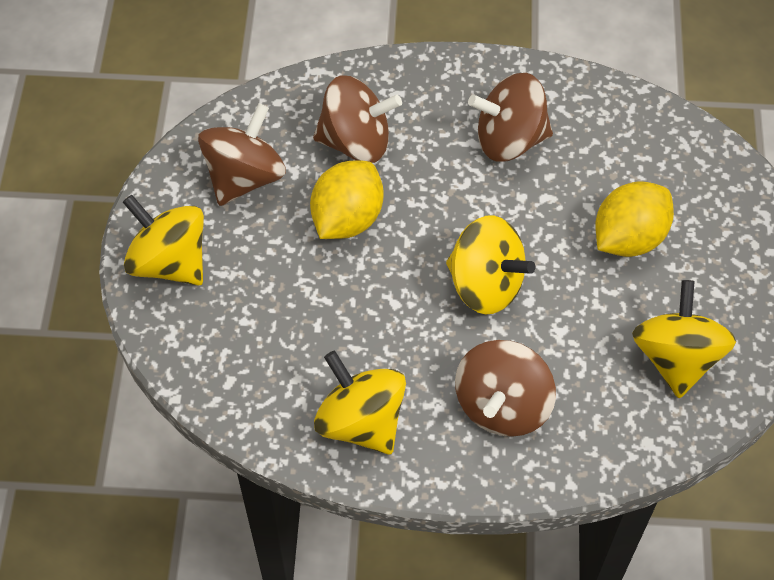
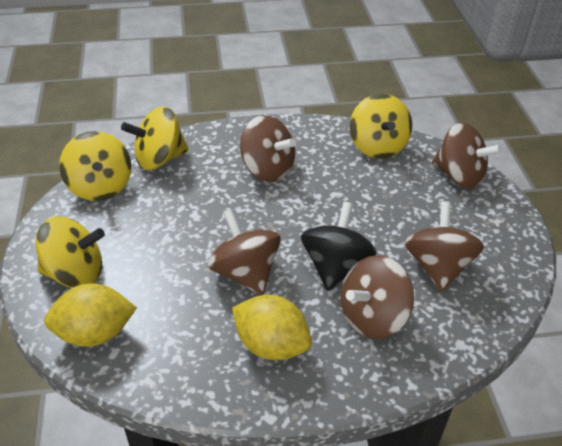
black spinning top: 0 -> 1
brown spinning top: 4 -> 5

